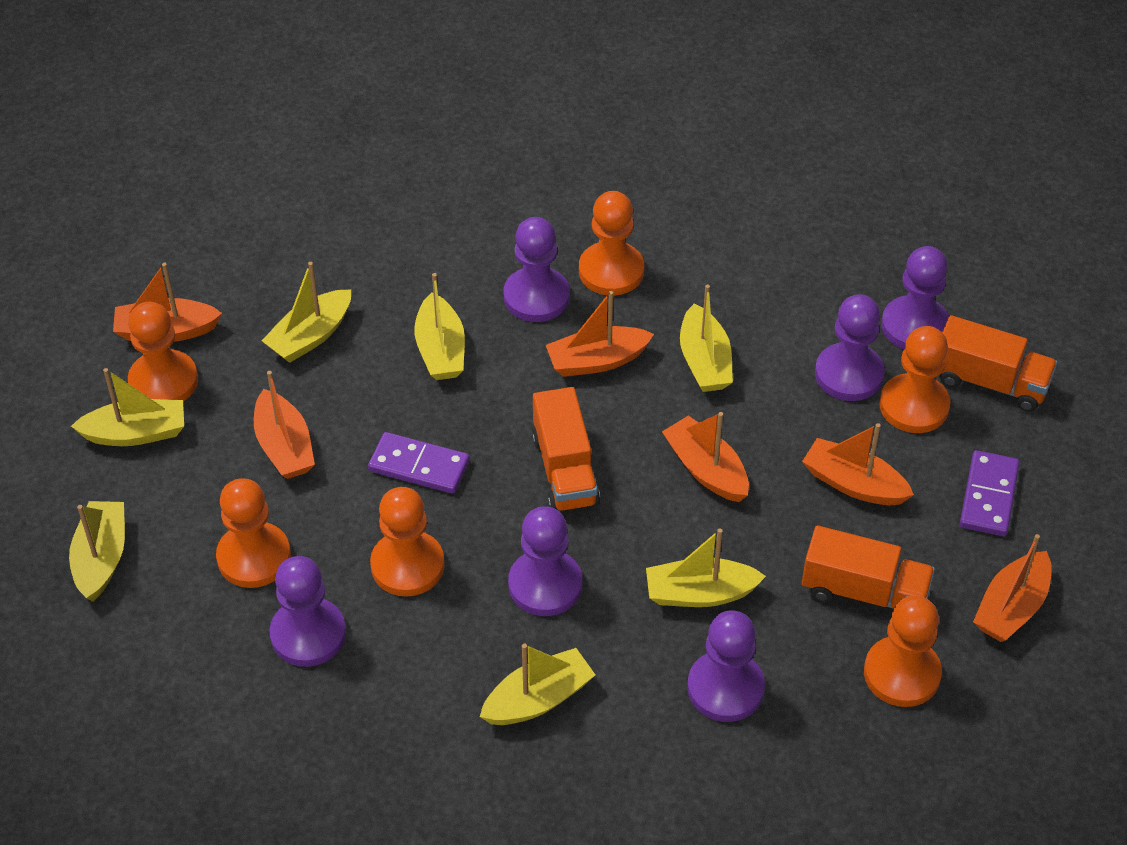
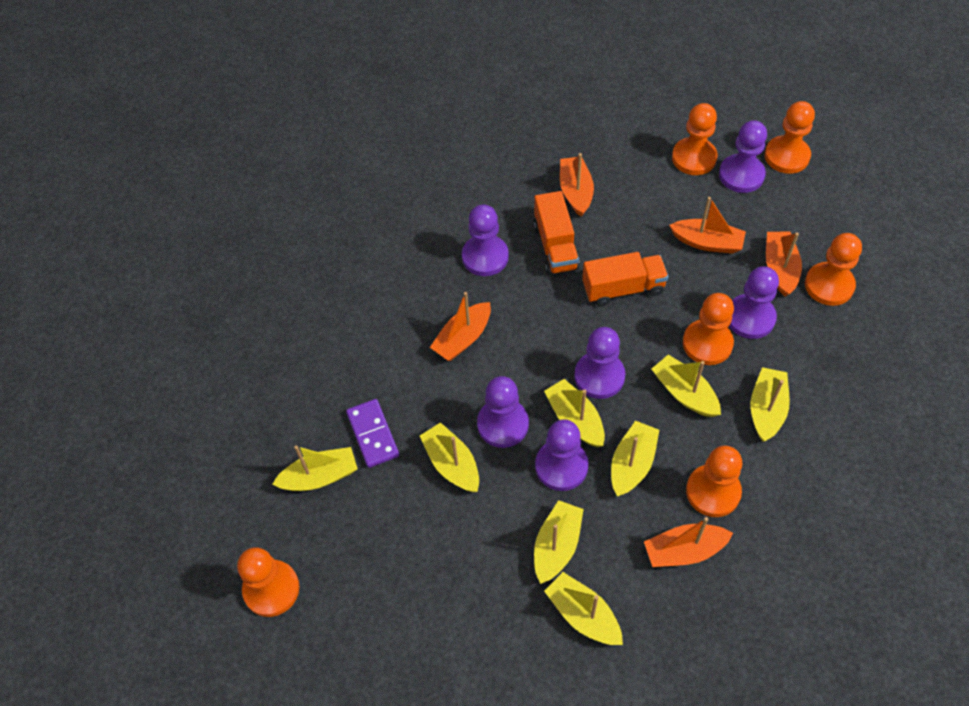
orange boat: 6 -> 5
orange truck: 3 -> 2
purple domino: 2 -> 1
yellow boat: 7 -> 8

